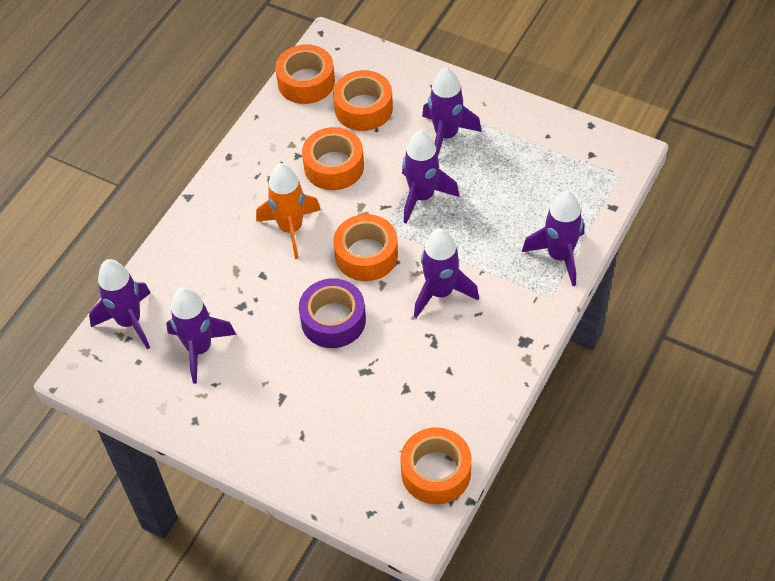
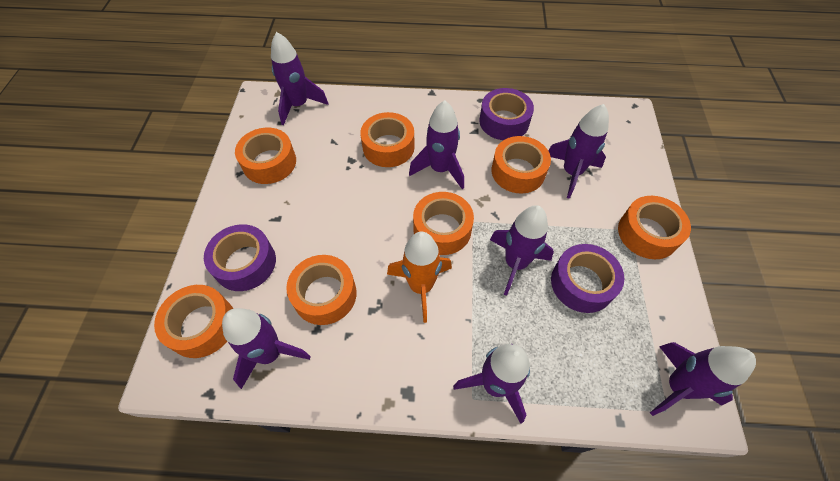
orange tape: 5 -> 7
purple rocket: 6 -> 7
purple tape: 1 -> 3

